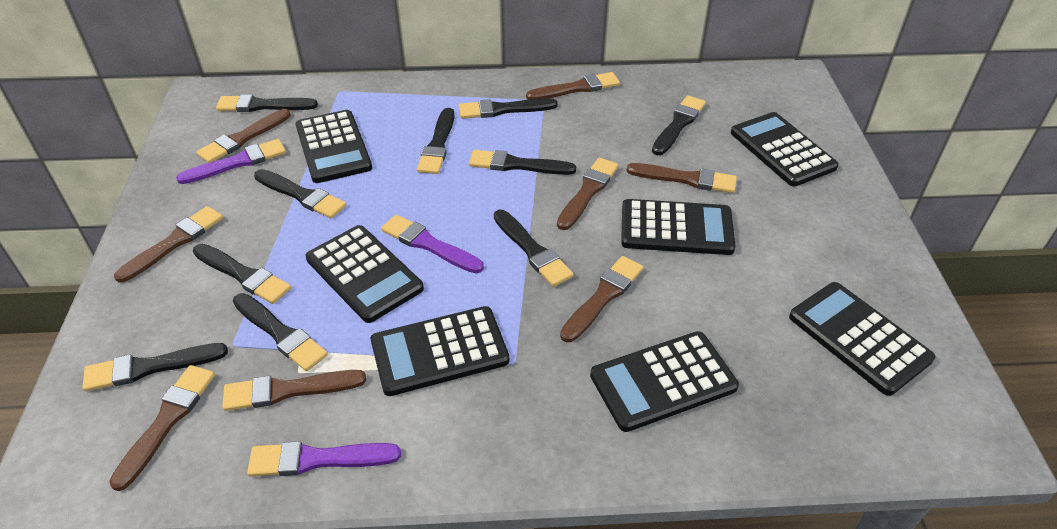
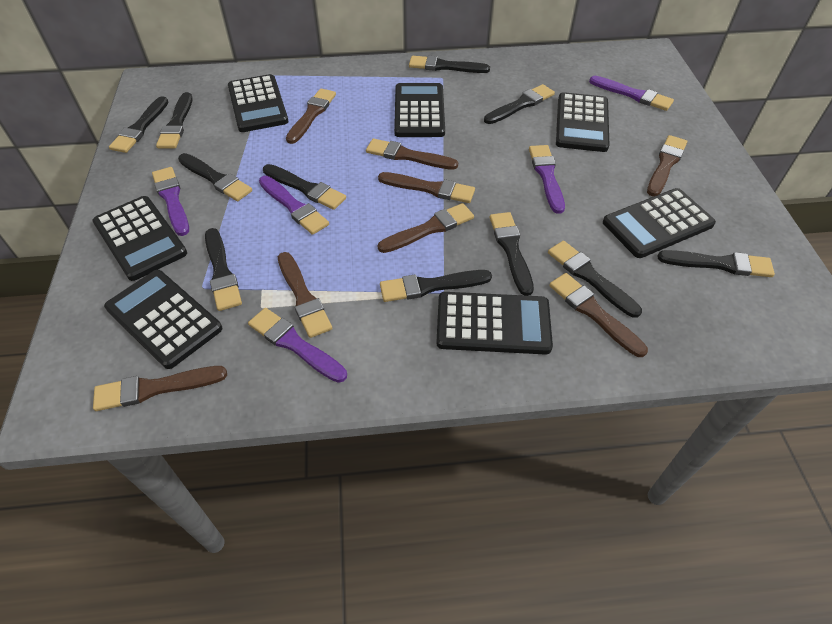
black brush: 10 -> 11
purple brush: 3 -> 5

